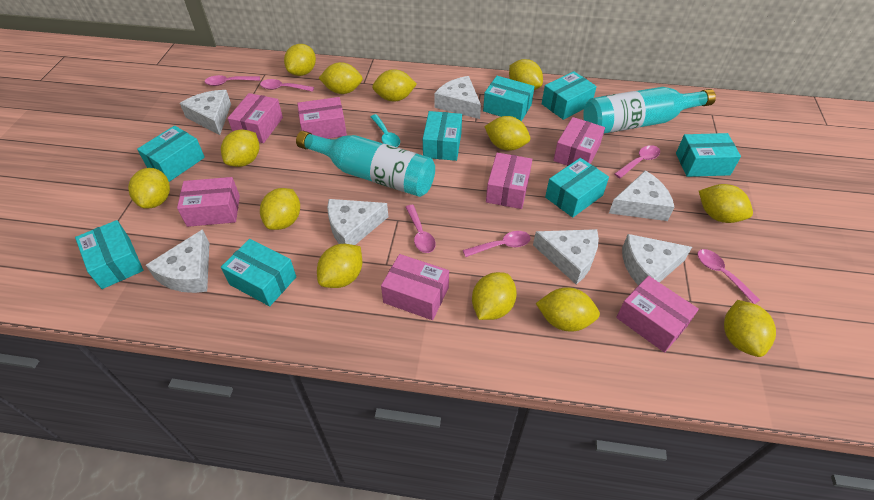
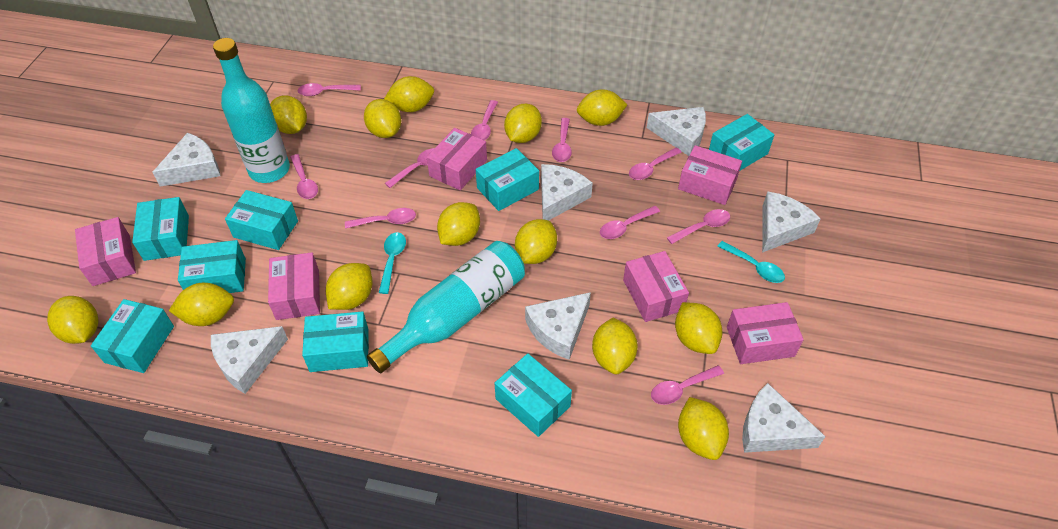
pink box: 7 -> 6
pink spoon: 6 -> 10
turquoise spoon: 1 -> 2

